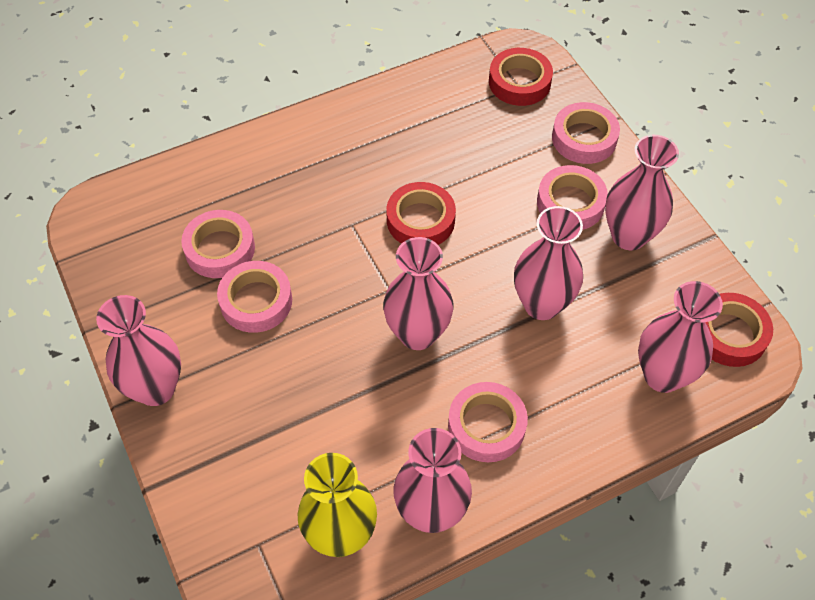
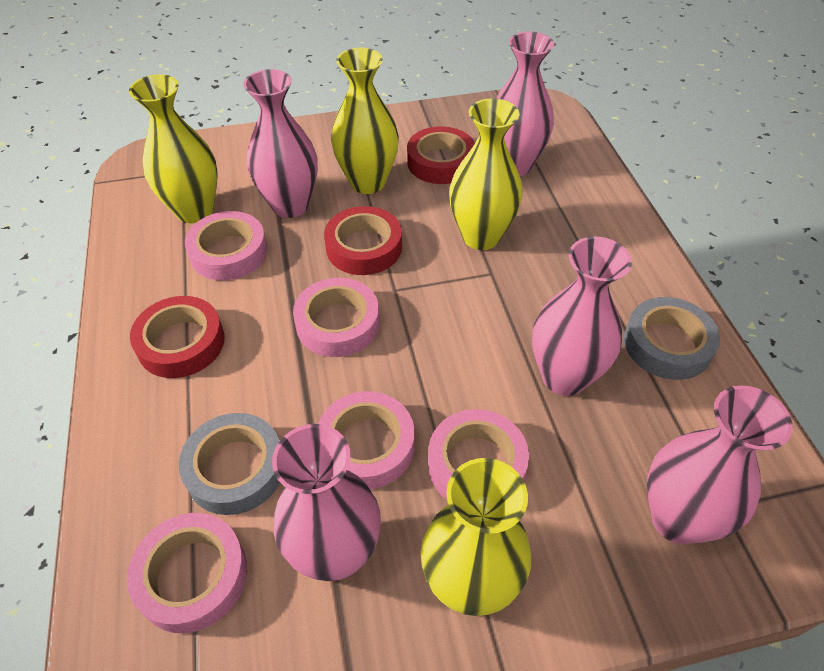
grey tape: 0 -> 2
pink vase: 6 -> 5
yellow vase: 1 -> 4

